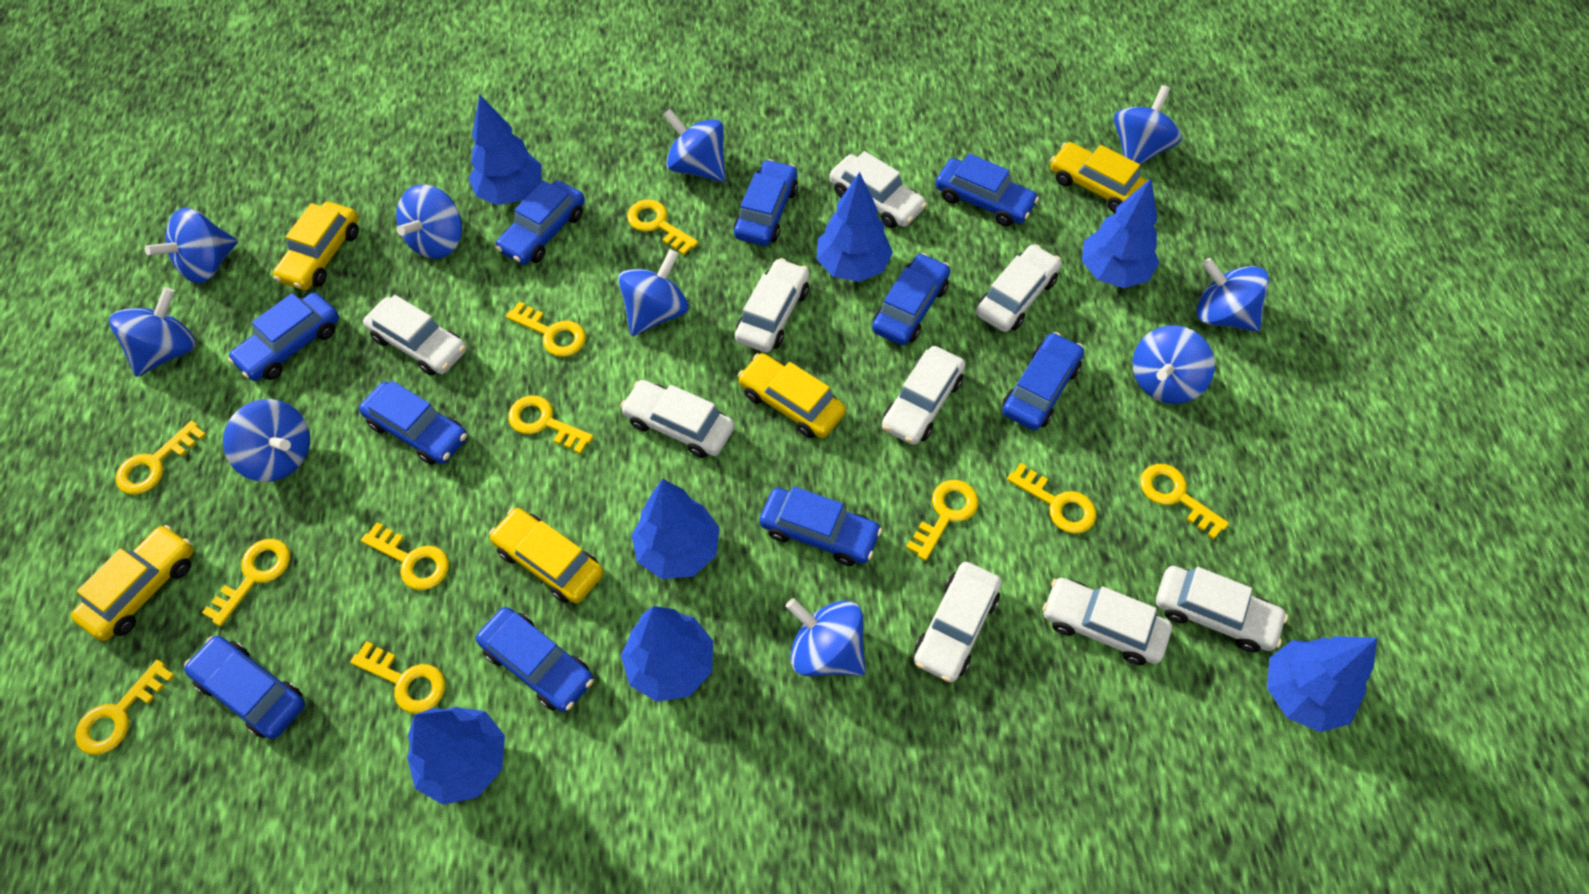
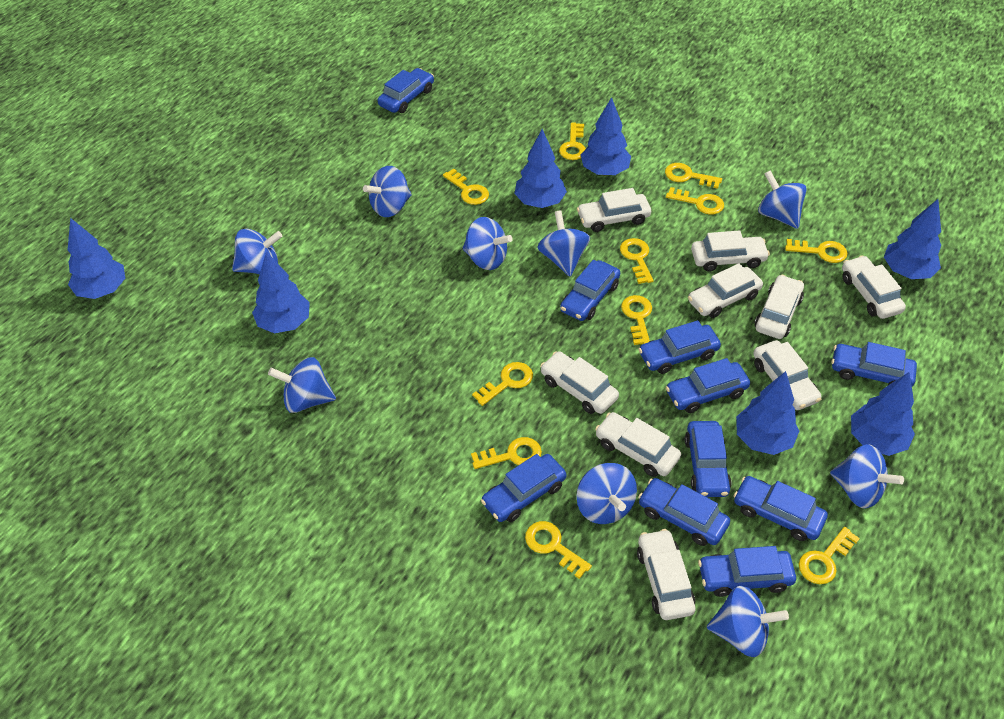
blue spinning top: 10 -> 9
yellow car: 5 -> 0

